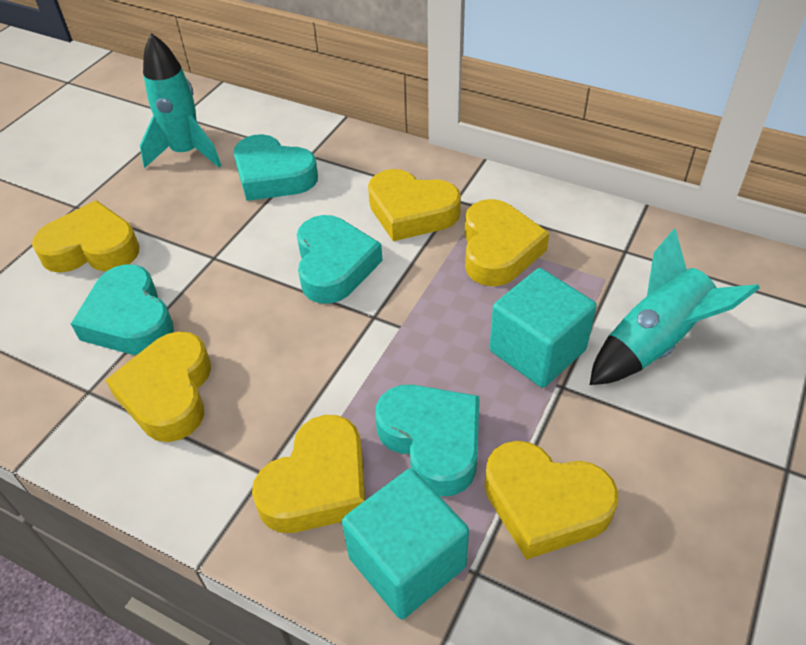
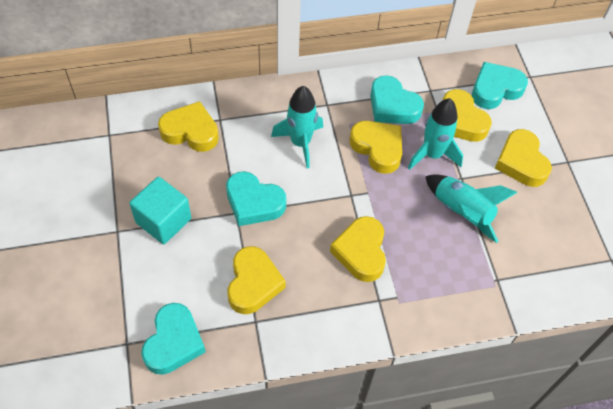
turquoise cube: 2 -> 1
turquoise rocket: 2 -> 3

